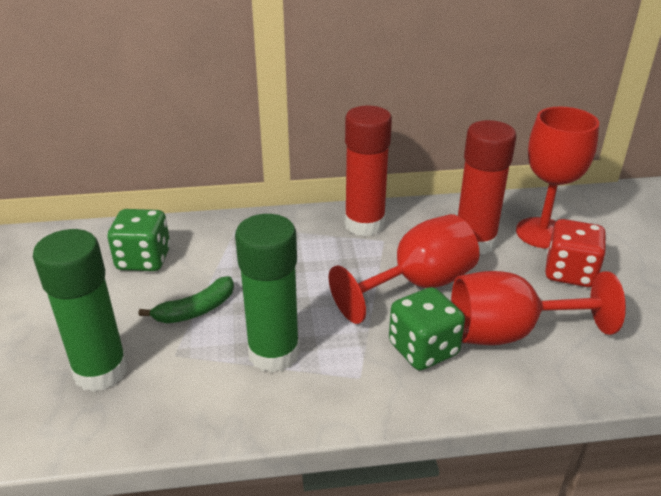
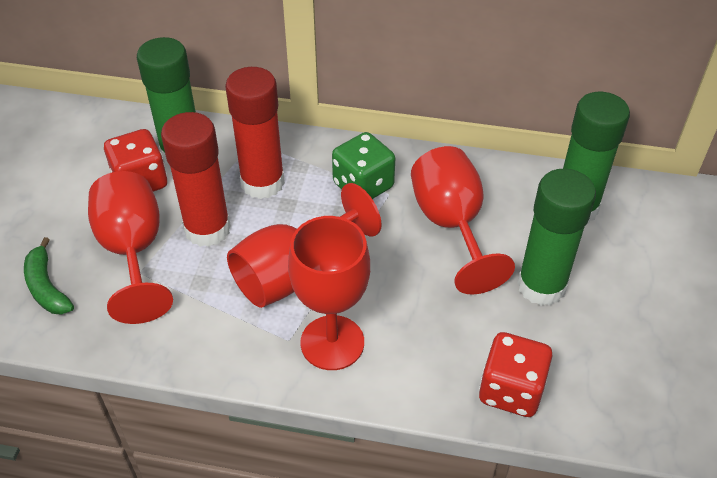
green dice: 2 -> 1
green glue stick: 2 -> 3
red dice: 1 -> 2
red goblet: 3 -> 4

